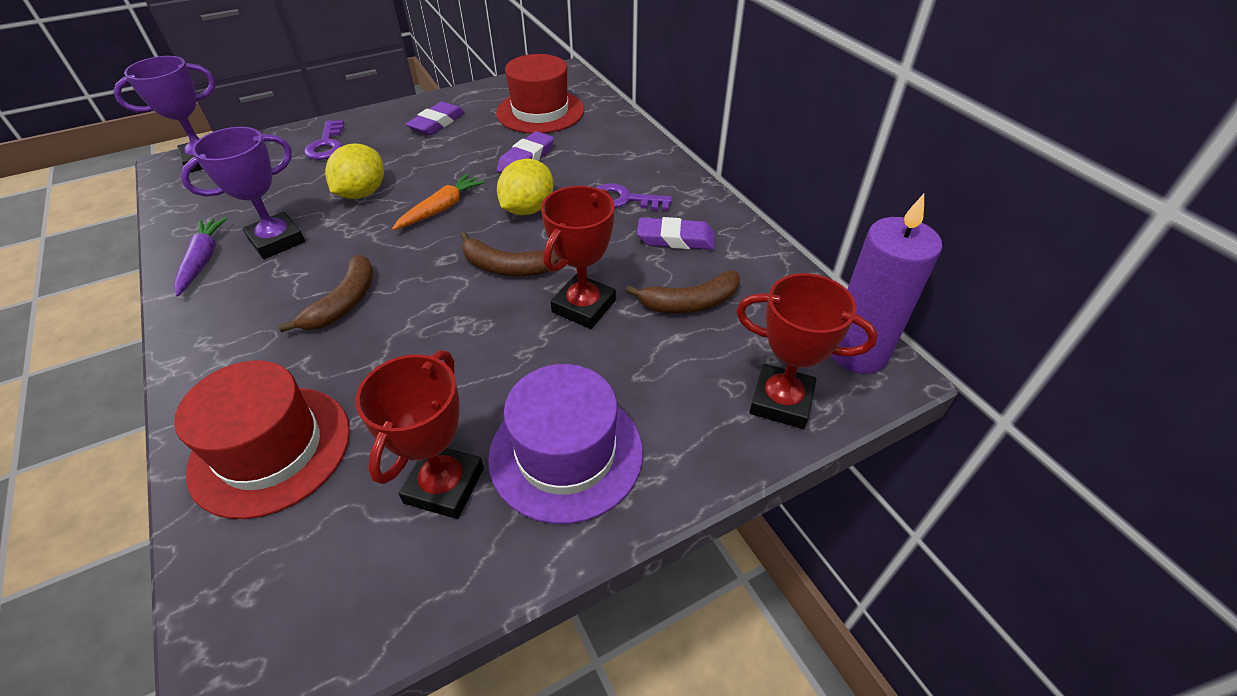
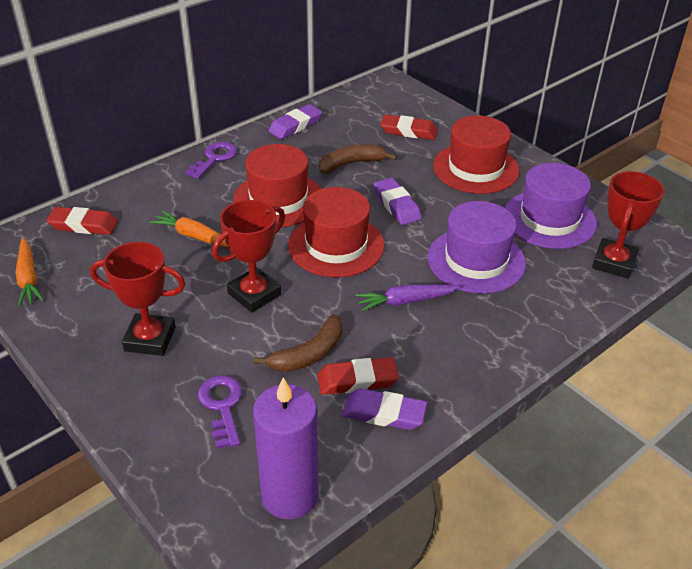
brown banana: 3 -> 2
orange carrot: 1 -> 2
purple hat: 1 -> 2
purple trophy: 2 -> 0
red eraser: 0 -> 3
red hat: 2 -> 3
yellow lemon: 2 -> 0

